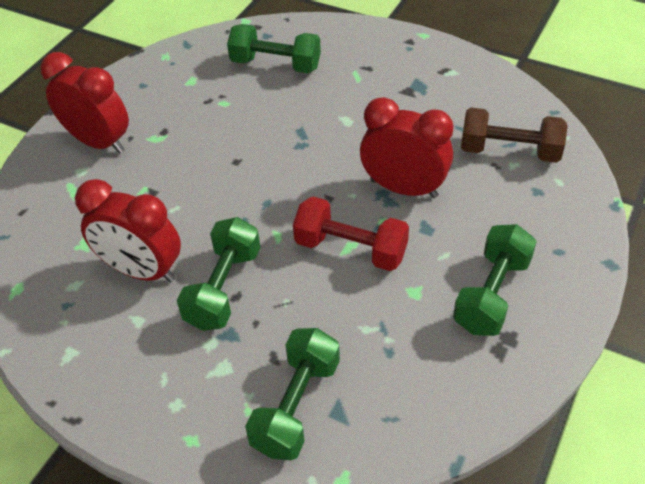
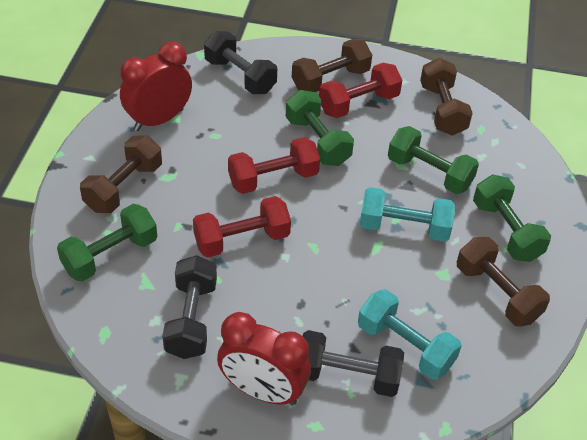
black dumbbell: 0 -> 3
brown dumbbell: 1 -> 4
red clock: 3 -> 2
red dumbbell: 1 -> 3
turquoise dumbbell: 0 -> 2

